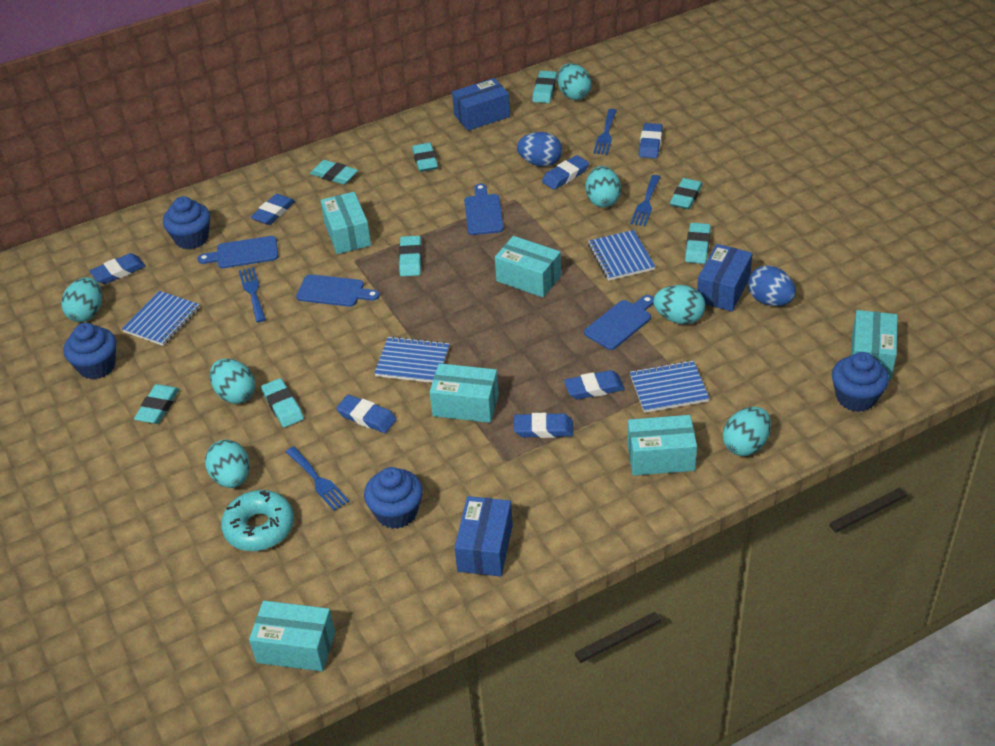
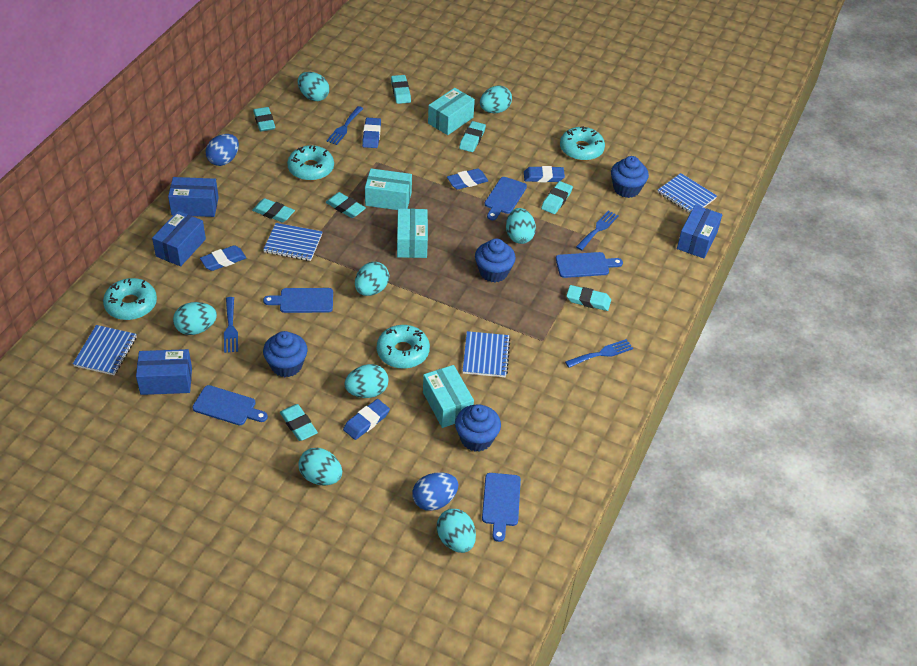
blue box: 3 -> 4
blue cutting board: 4 -> 5
blue eraser: 7 -> 5
turquoise box: 6 -> 4
turquoise donut: 1 -> 4
turquoise egg: 7 -> 8

